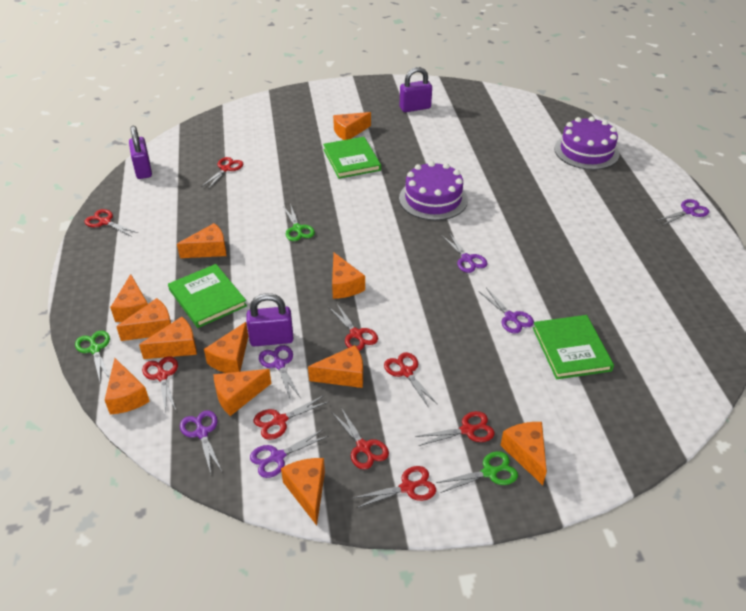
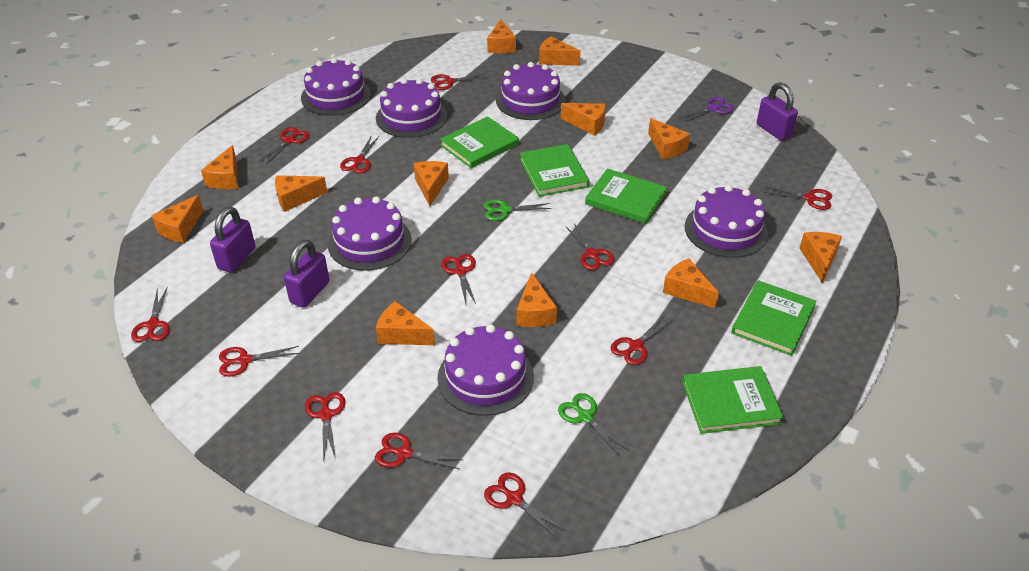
green book: 3 -> 5
green scissors: 3 -> 2
purple cake: 2 -> 6
purple scissors: 6 -> 1
red scissors: 9 -> 12

